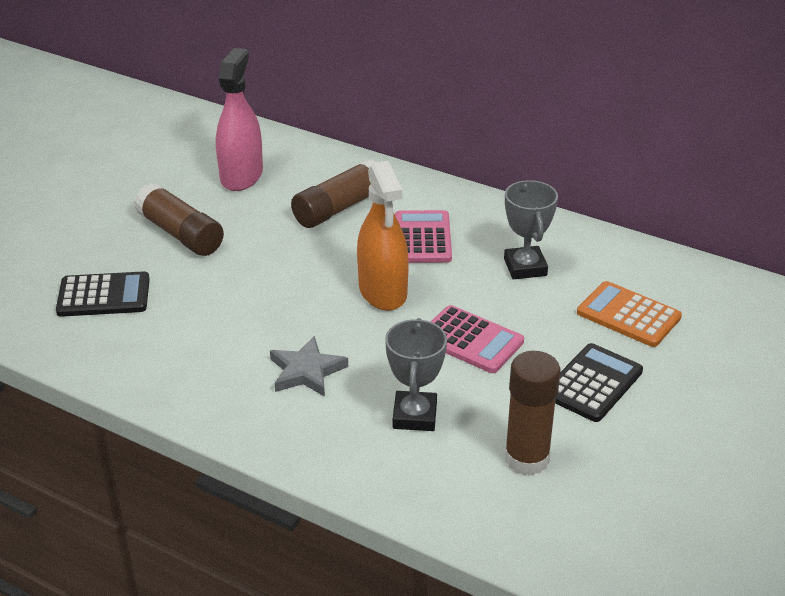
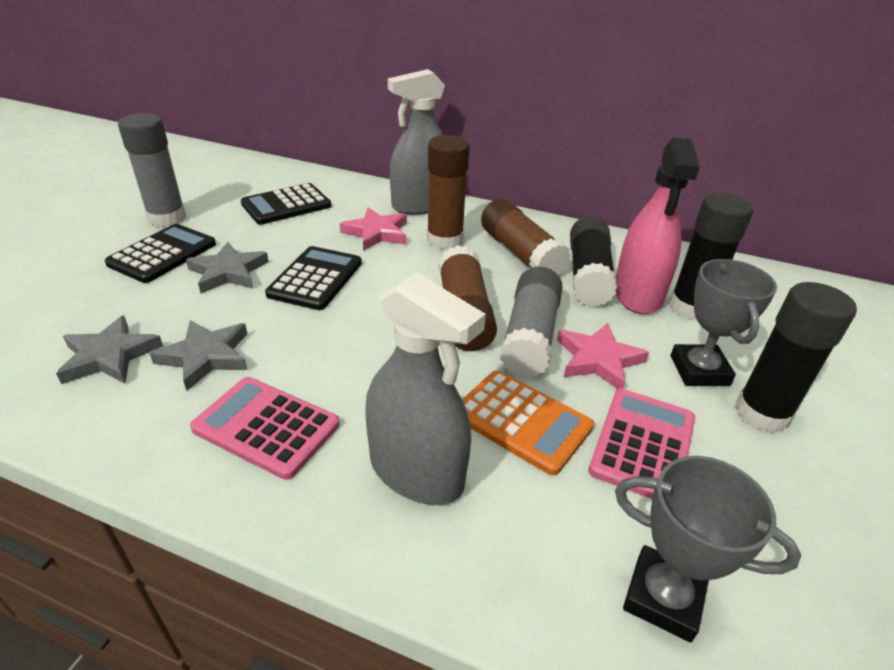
black calculator: 2 -> 3
black glue stick: 0 -> 3
grey glue stick: 0 -> 2
grey spray bottle: 0 -> 2
grey star: 1 -> 3
orange spray bottle: 1 -> 0
pink star: 0 -> 2

